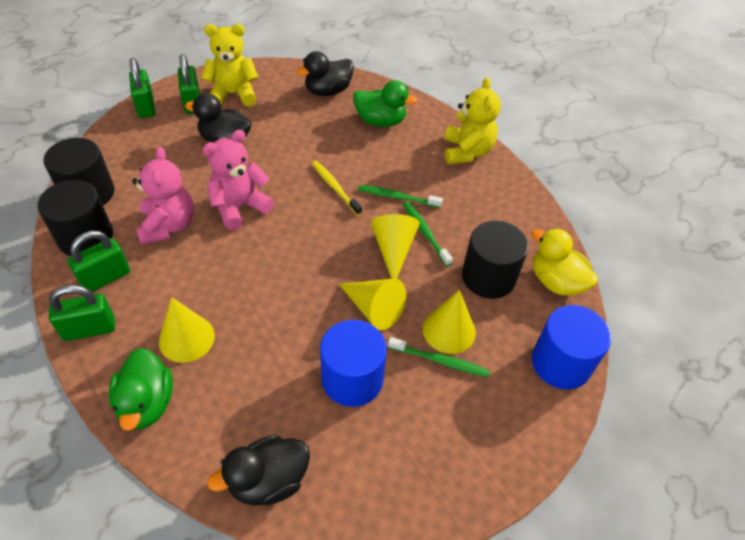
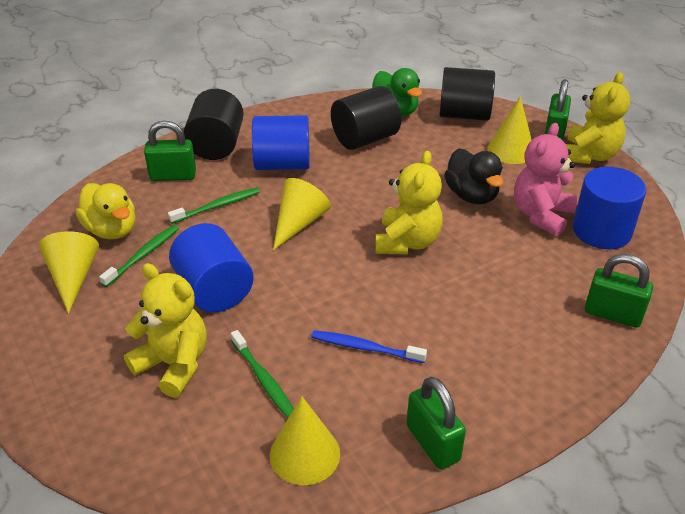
black duck: 3 -> 1
blue cylinder: 2 -> 3
blue toothbrush: 0 -> 1
green duck: 2 -> 1
pink teddy bear: 2 -> 1
yellow teddy bear: 2 -> 3
yellow toothbrush: 1 -> 0

